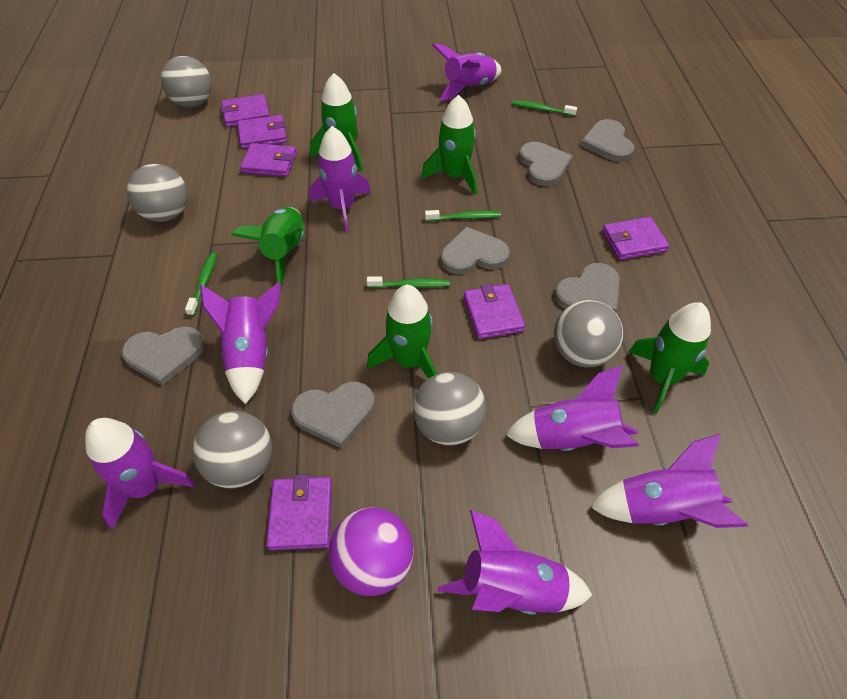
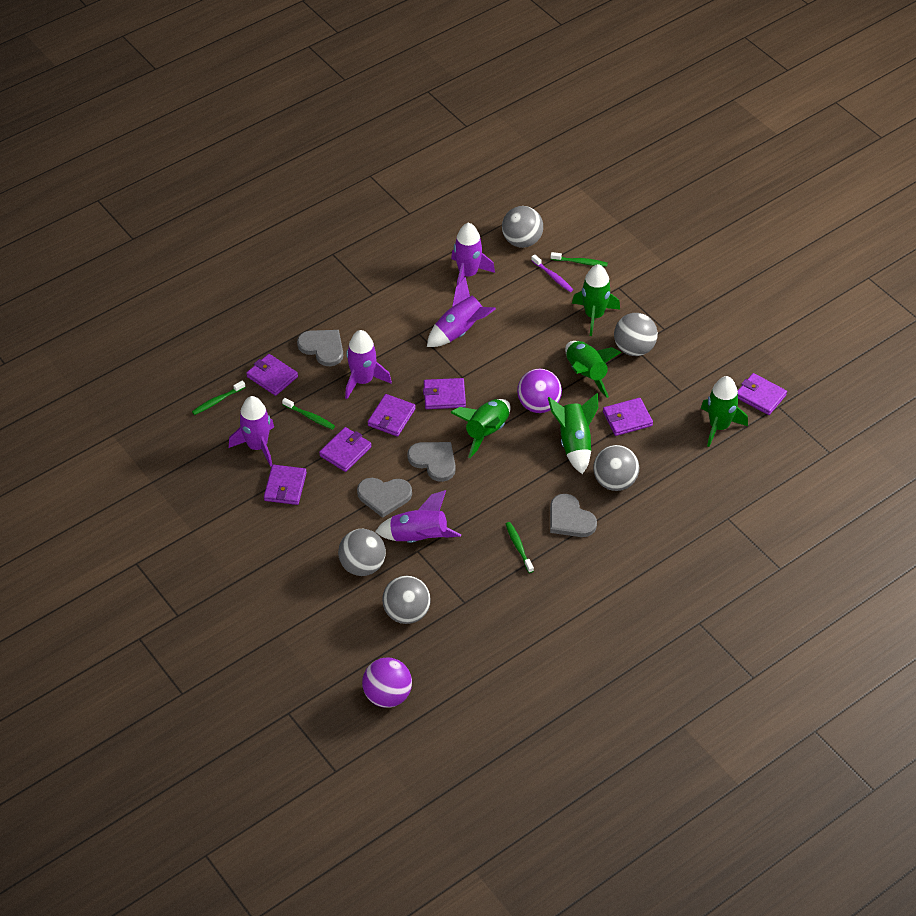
grey heart: 6 -> 4
purple ball: 1 -> 2
purple rocket: 7 -> 5
purple toothbrush: 0 -> 1
purple wallet: 6 -> 7

